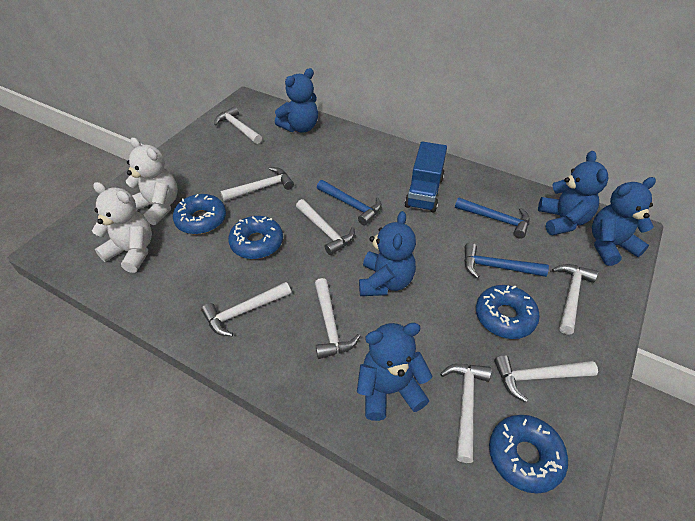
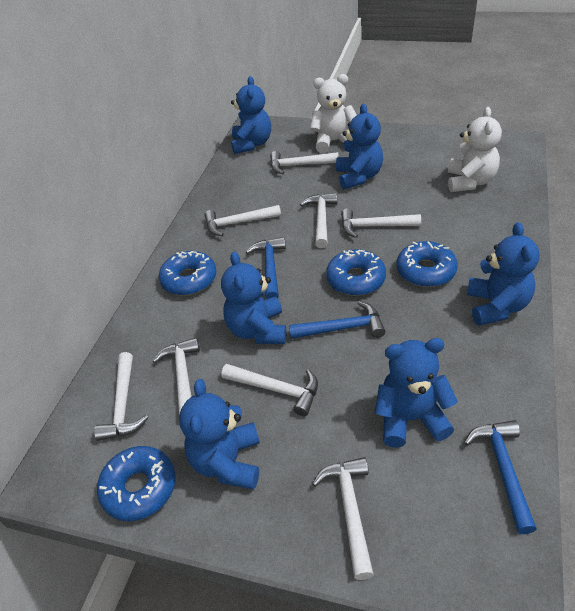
blue teddy bear: 5 -> 6
blue truck: 1 -> 0

